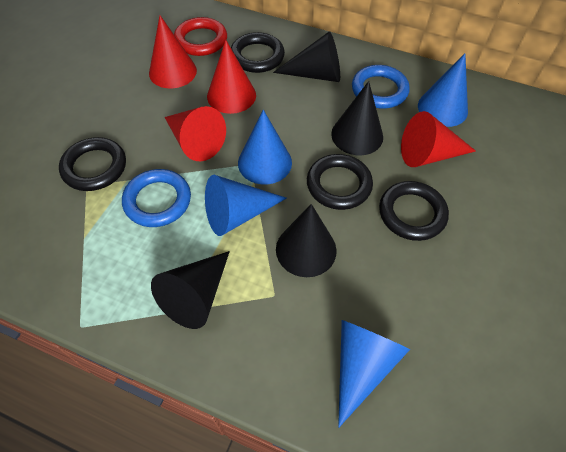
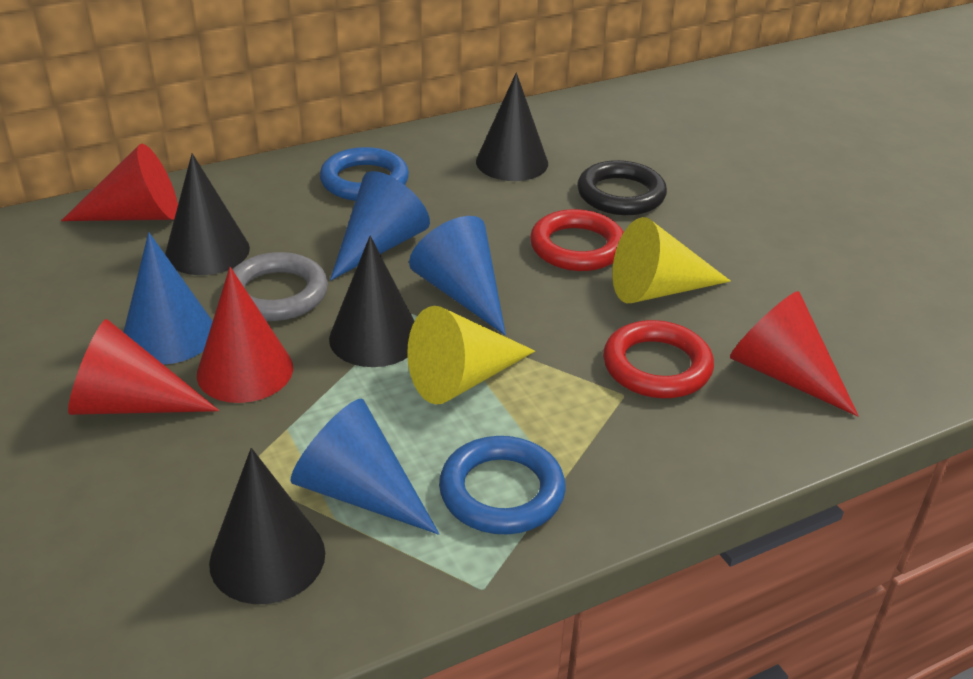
black ring: 4 -> 1
grey ring: 0 -> 1
red ring: 1 -> 2
yellow cone: 0 -> 2

